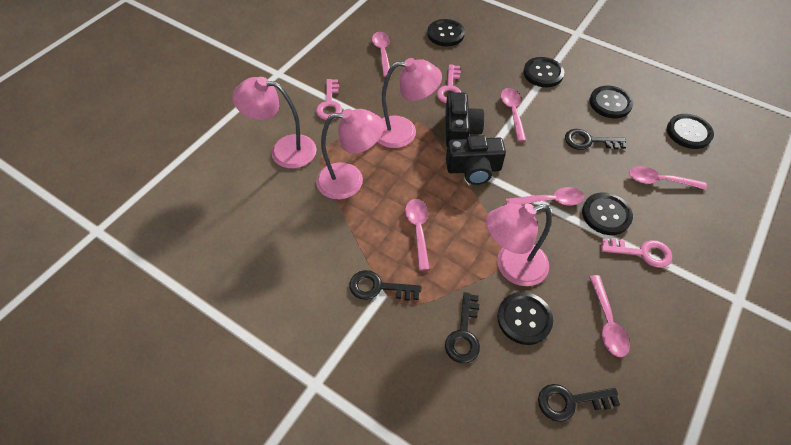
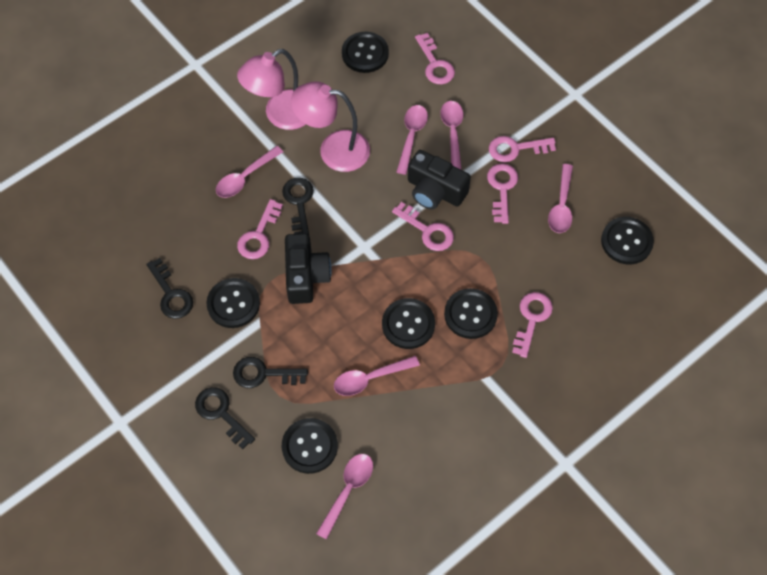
pink key: 3 -> 6
pink lamp: 4 -> 2

